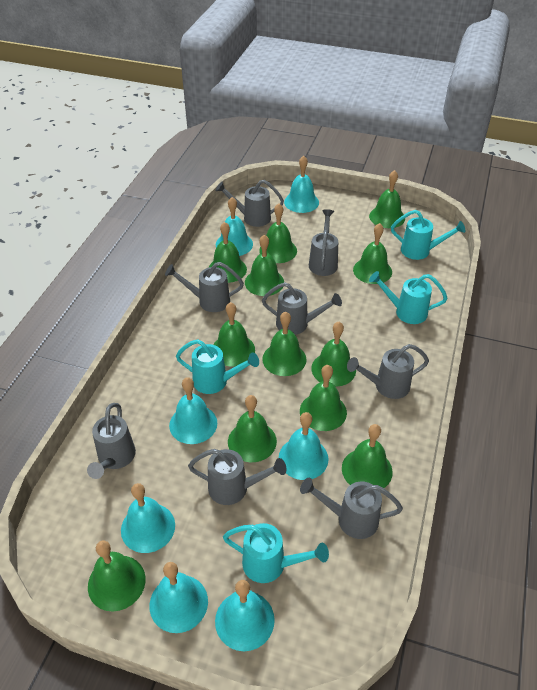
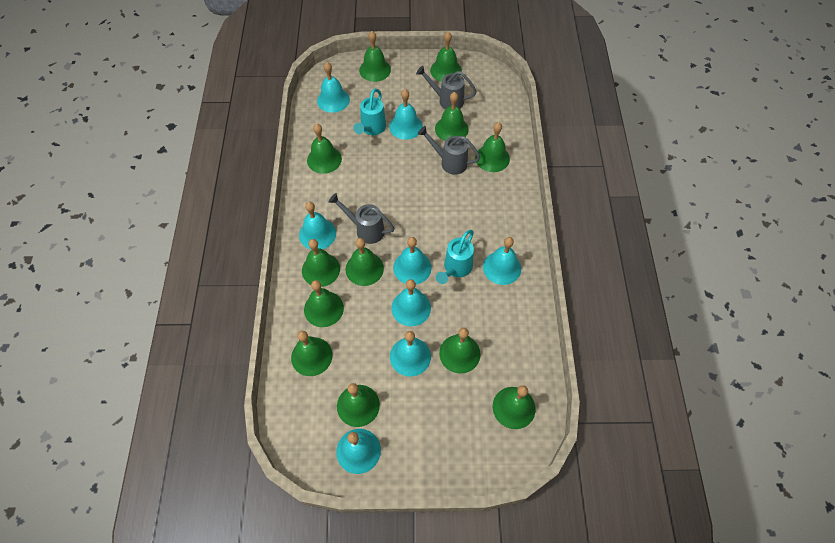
grey watering can: 8 -> 3
turquoise bell: 7 -> 8
turquoise watering can: 4 -> 2

